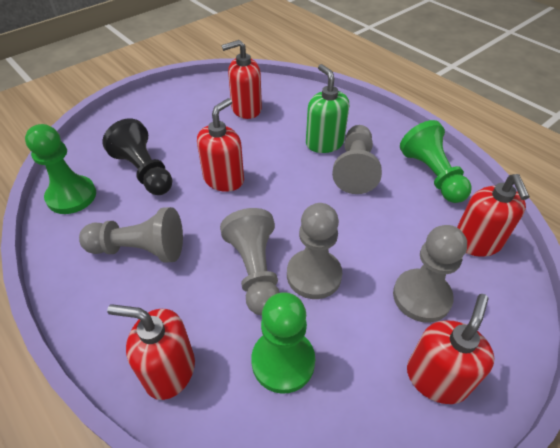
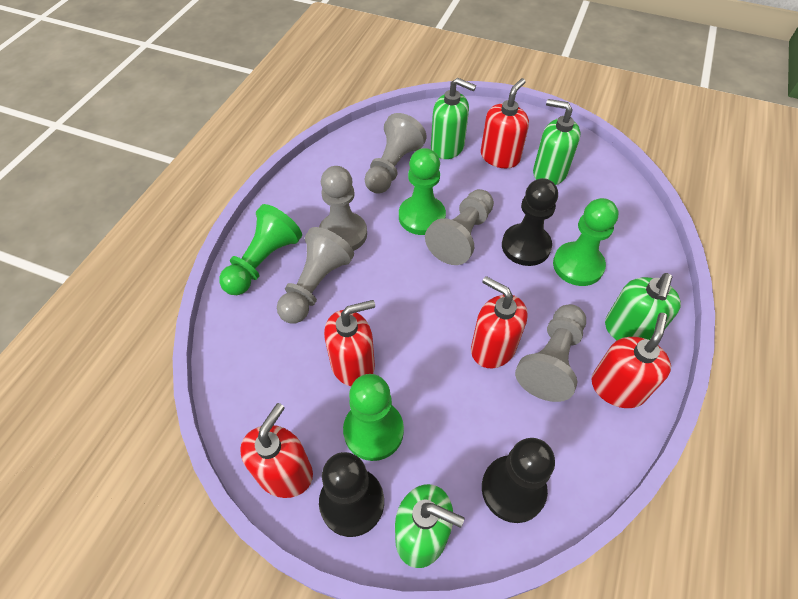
black pawn: 1 -> 3
green pawn: 3 -> 4
green soap dispenser: 1 -> 4

